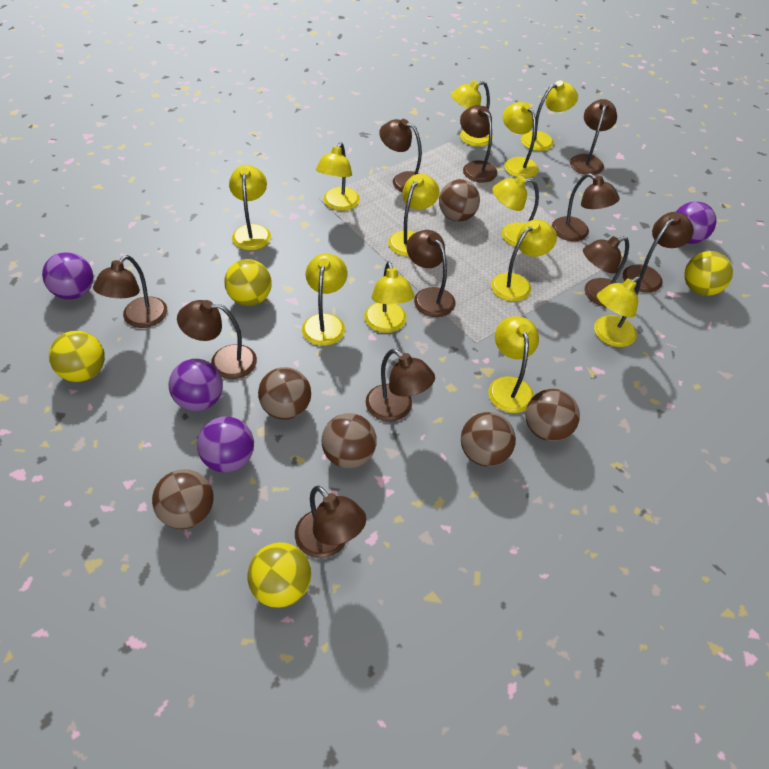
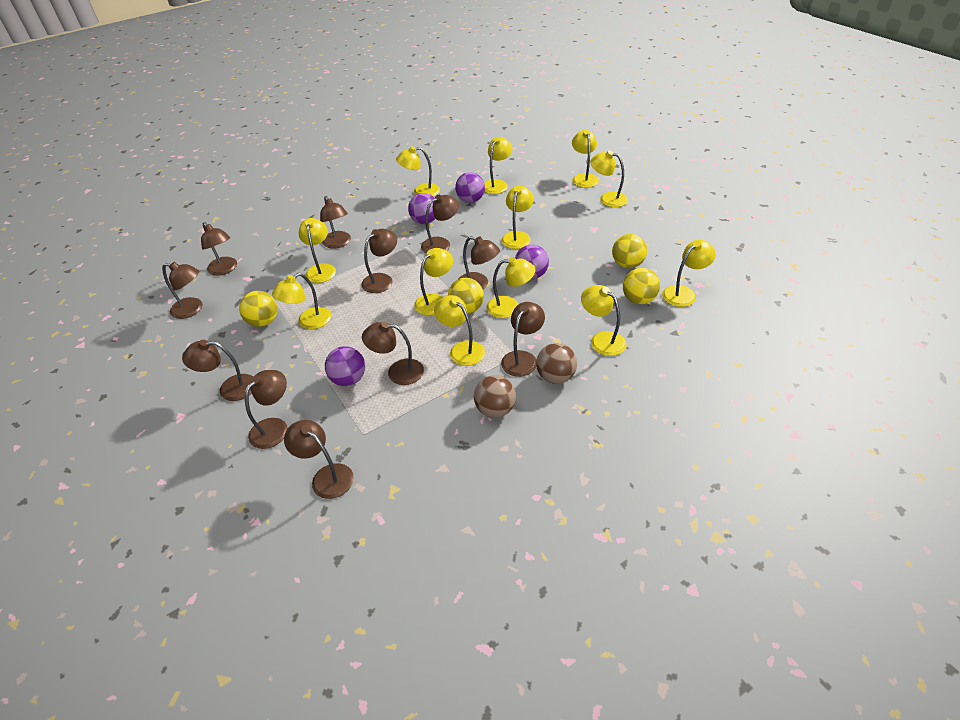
brown ball: 6 -> 2

